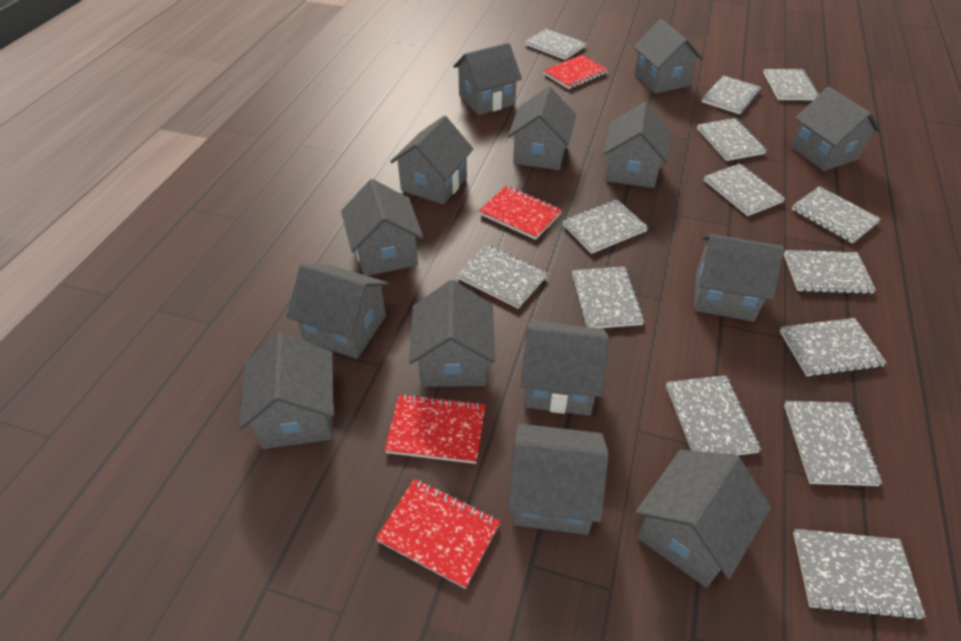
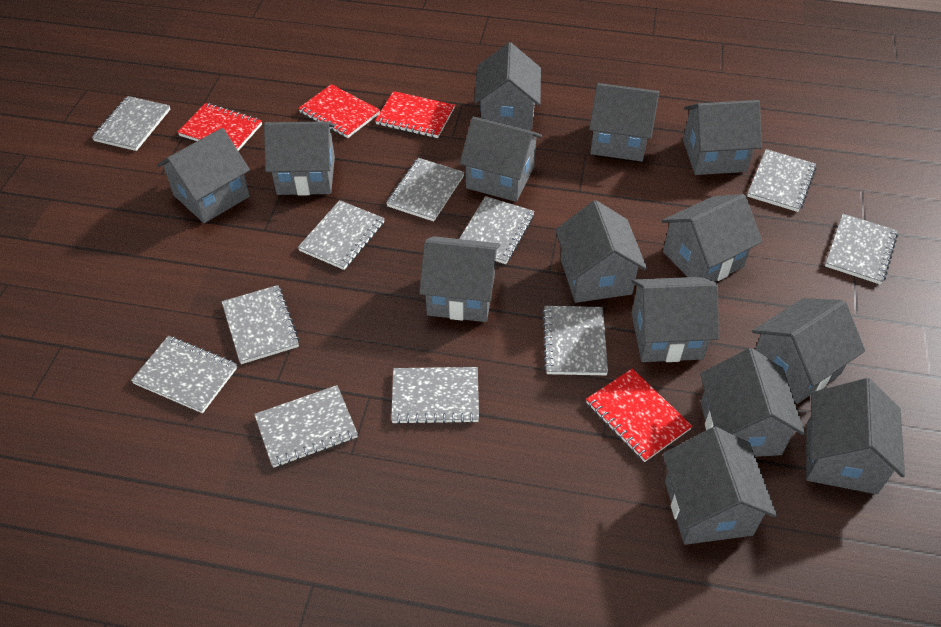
grey notebook: 14 -> 11

